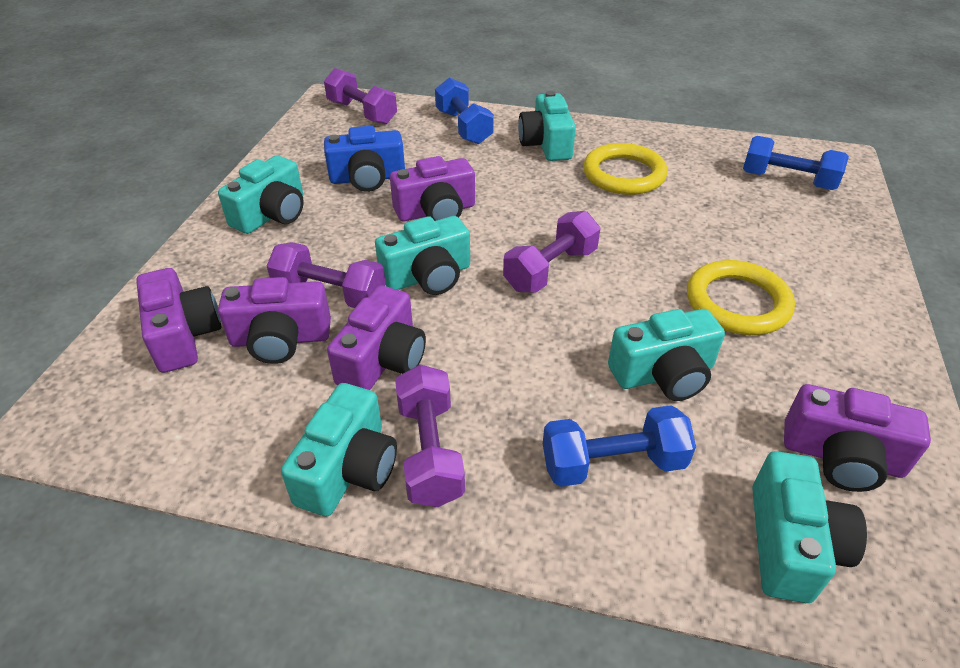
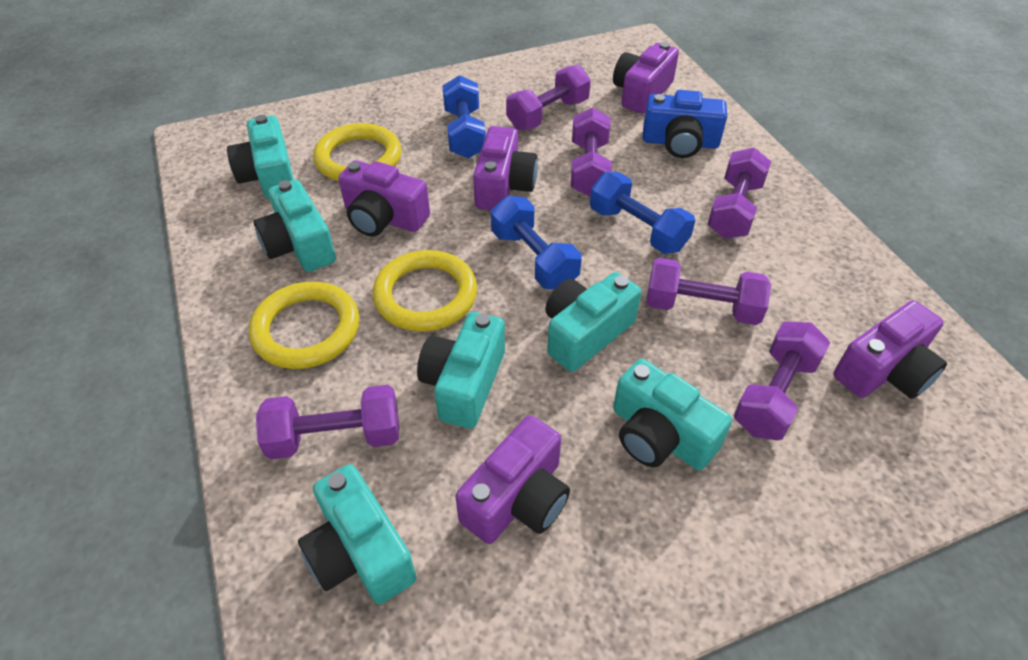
purple dumbbell: 4 -> 6
yellow ring: 2 -> 3

